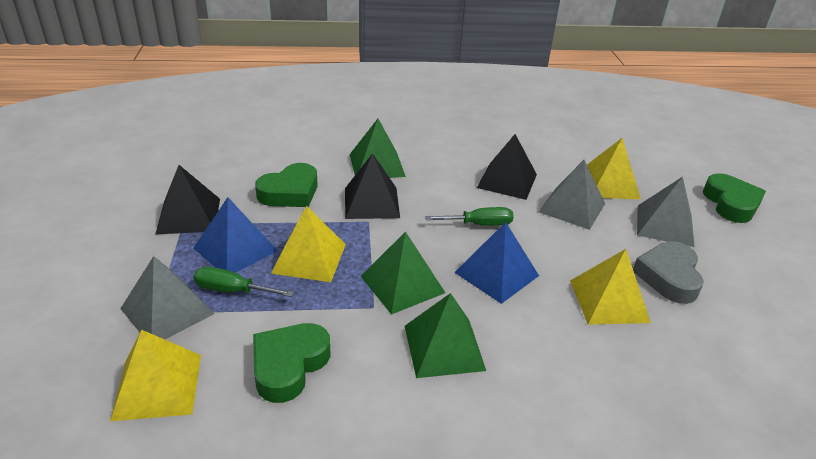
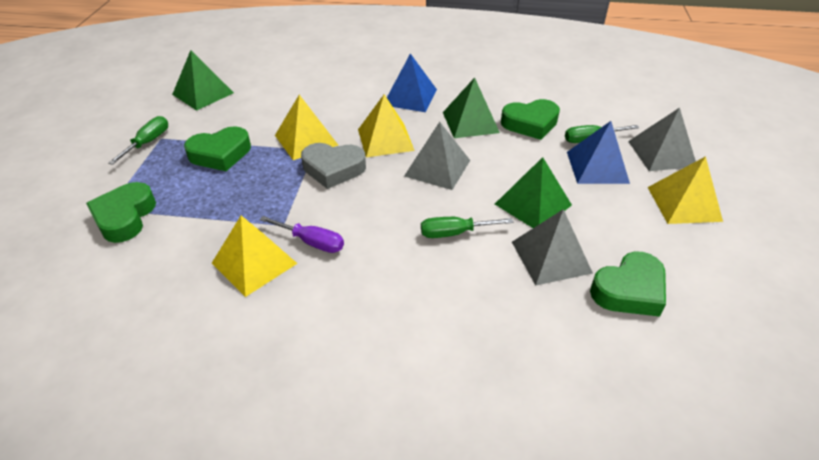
black pyramid: 3 -> 0
green heart: 3 -> 4
green screwdriver: 2 -> 3
purple screwdriver: 0 -> 1

